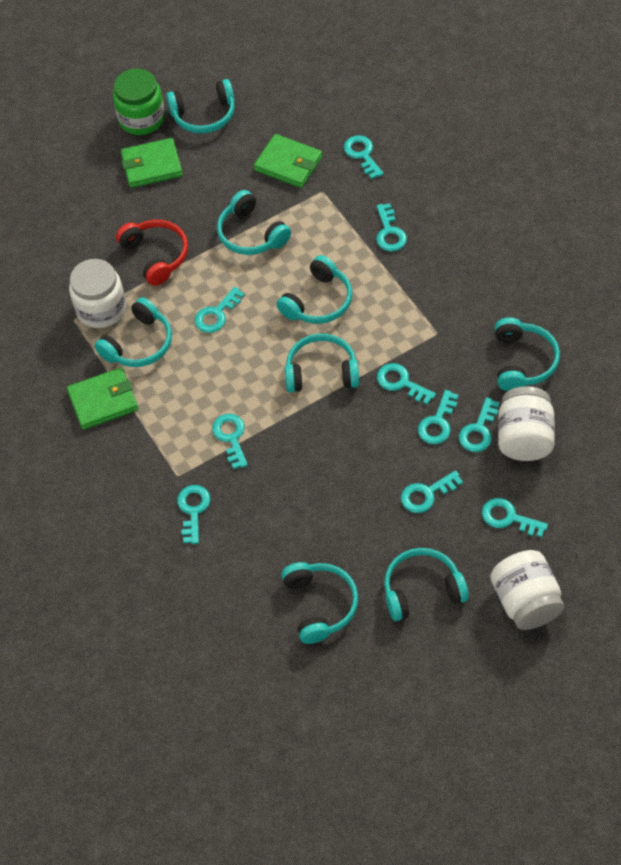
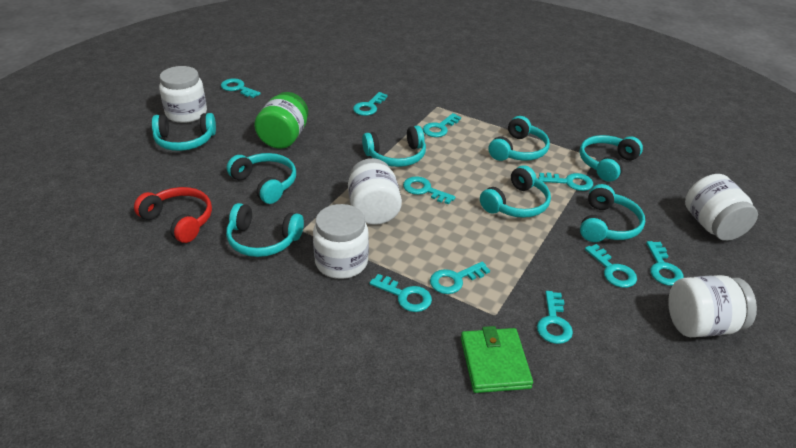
green wallet: 3 -> 1
white jar: 3 -> 5

